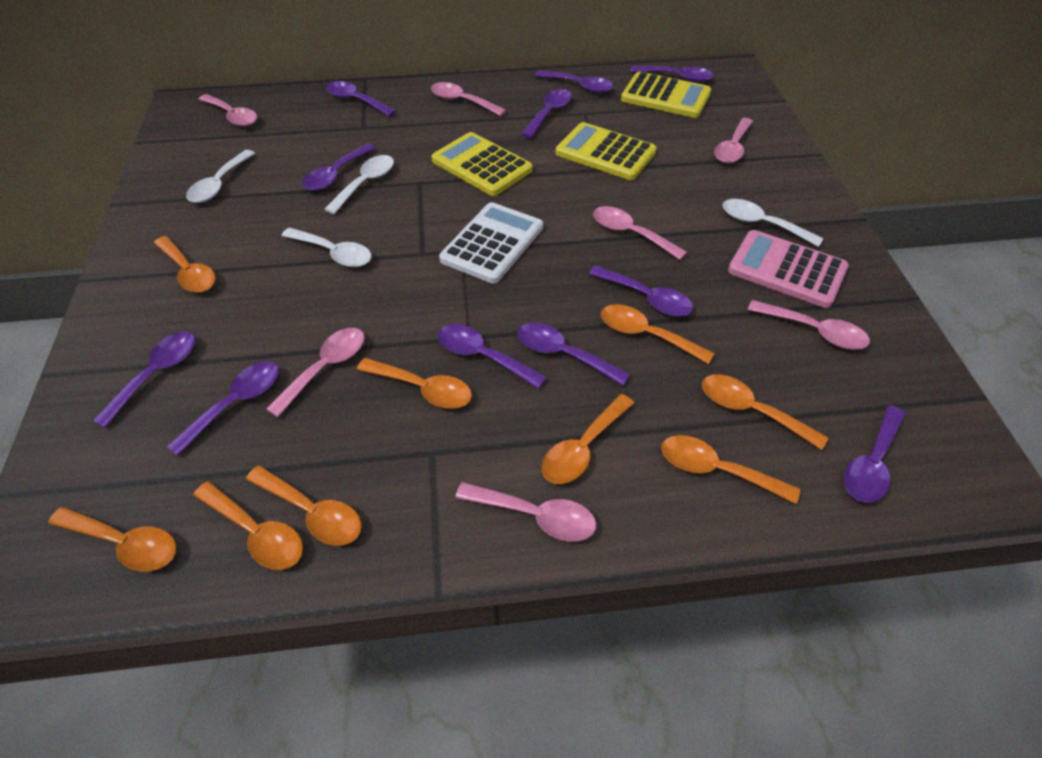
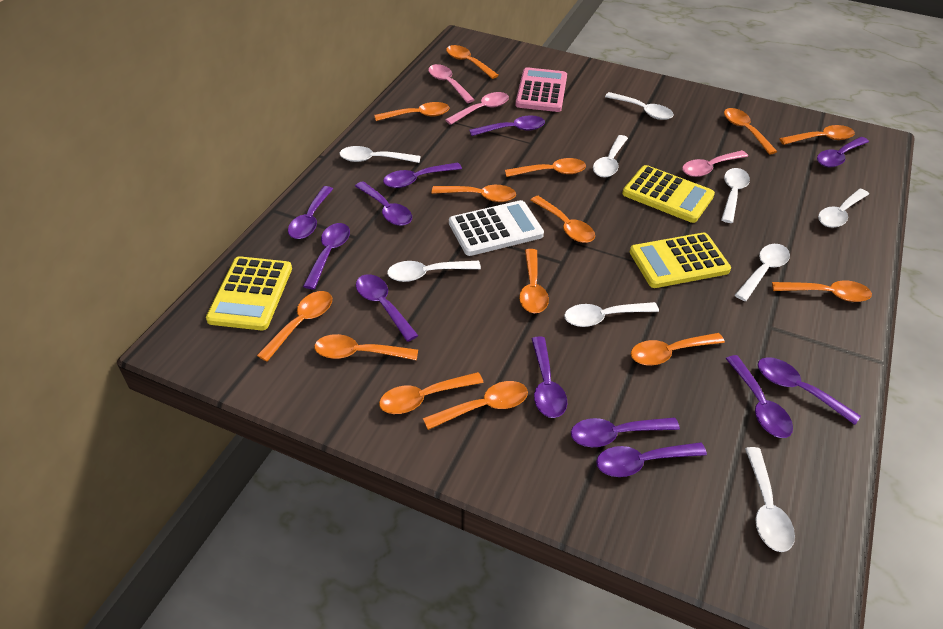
orange spoon: 9 -> 14
pink spoon: 7 -> 3
purple spoon: 11 -> 12
white spoon: 4 -> 9

